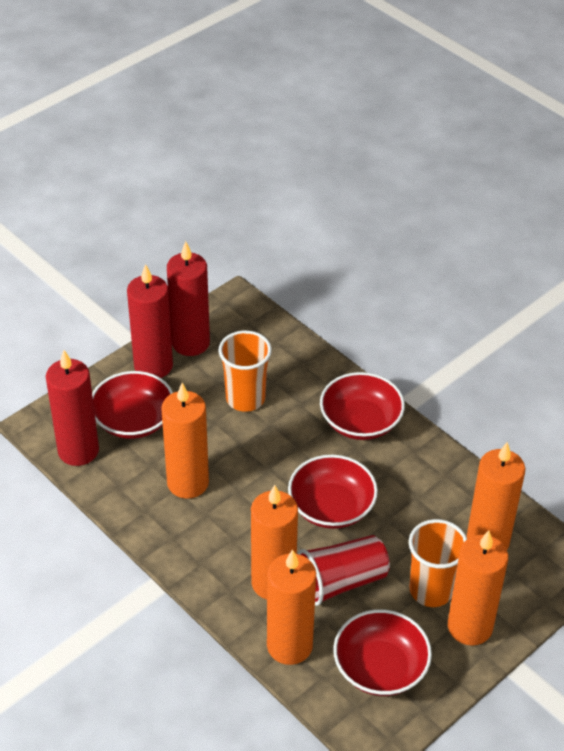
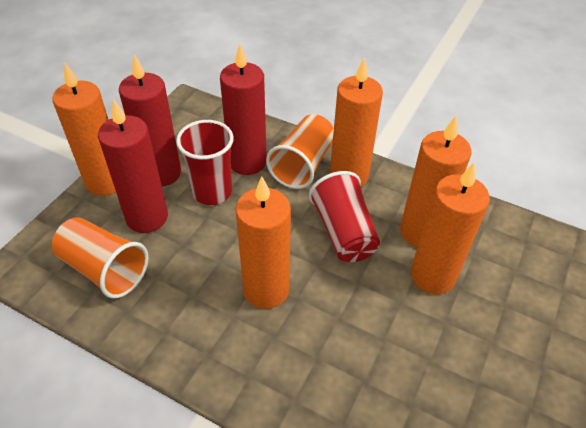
red bowl: 4 -> 0
red cup: 1 -> 2

